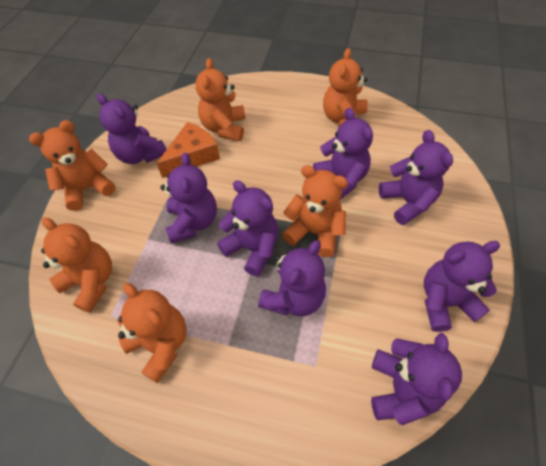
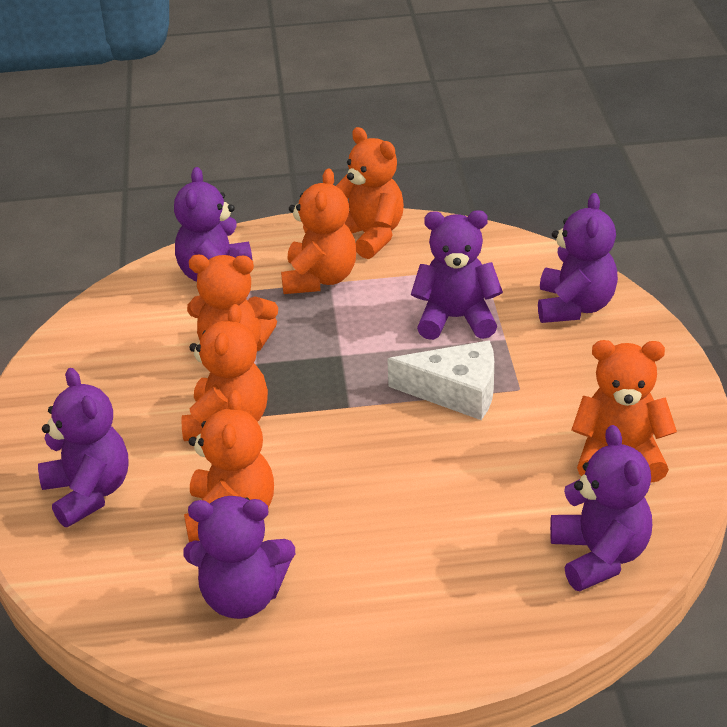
orange cheese: 1 -> 0
purple teddy bear: 8 -> 6
white cheese: 0 -> 1

